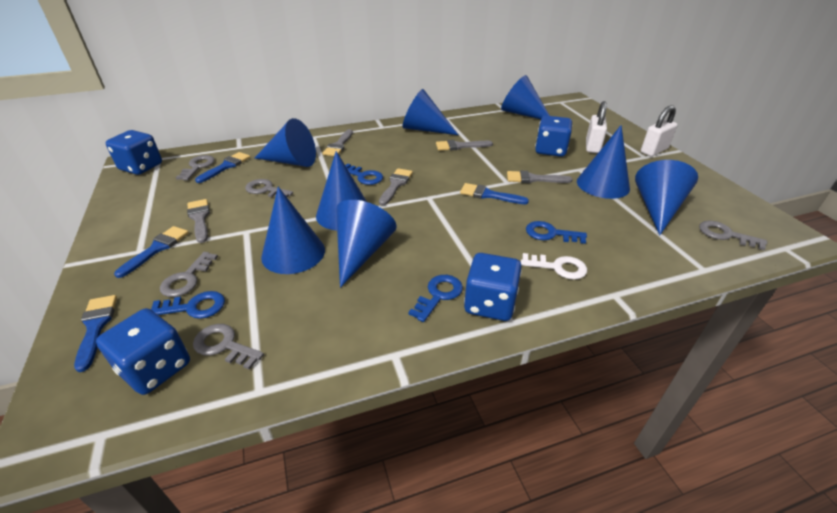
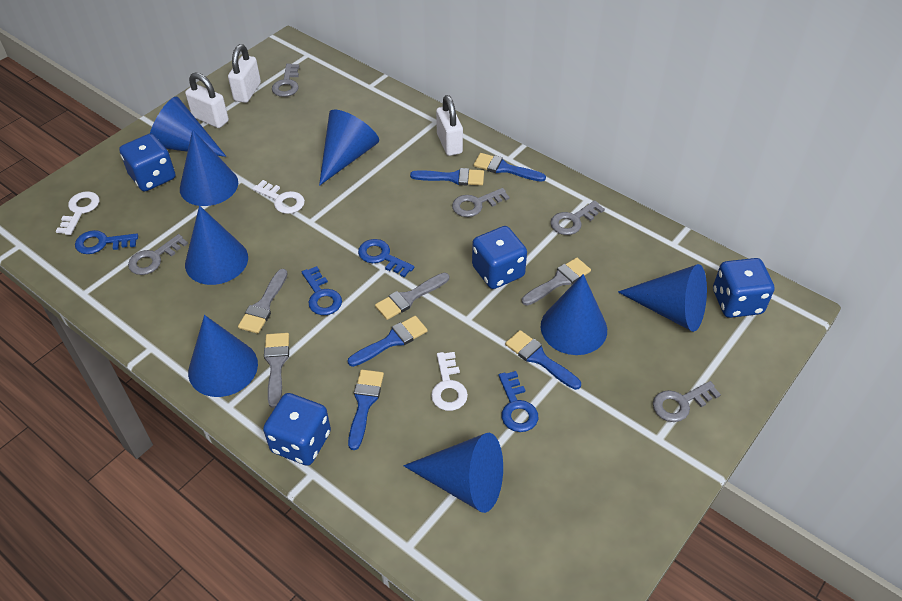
blue brush: 4 -> 5
grey brush: 5 -> 4
white key: 1 -> 3
white padlock: 2 -> 3

